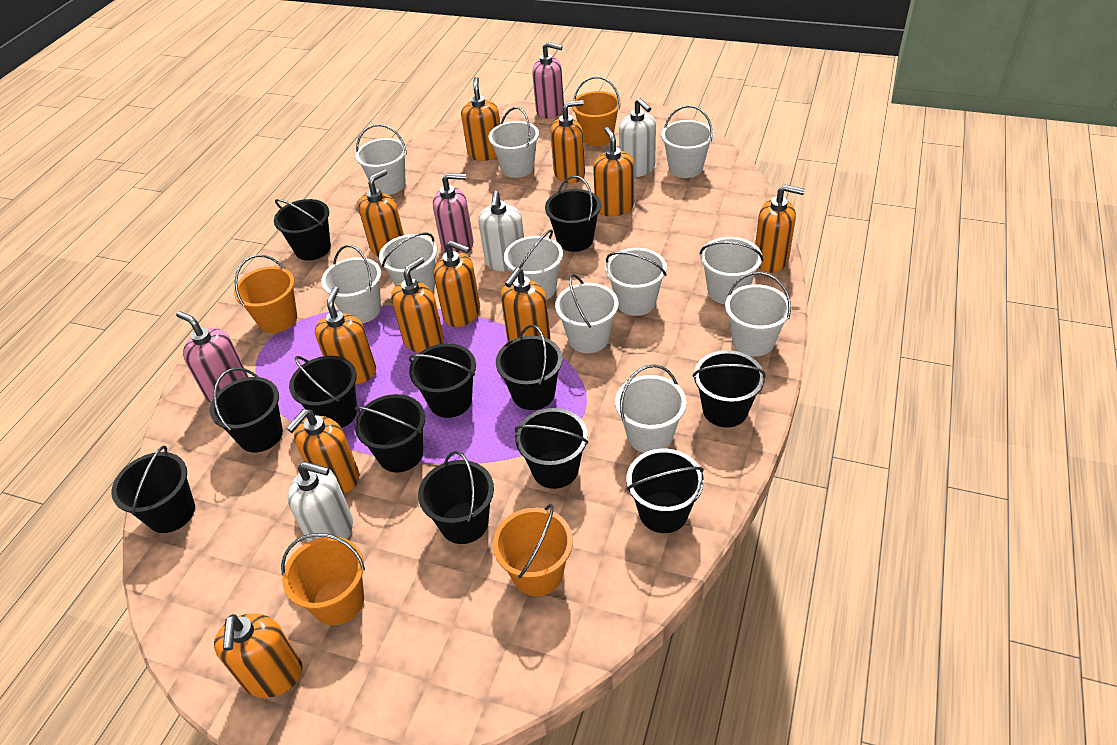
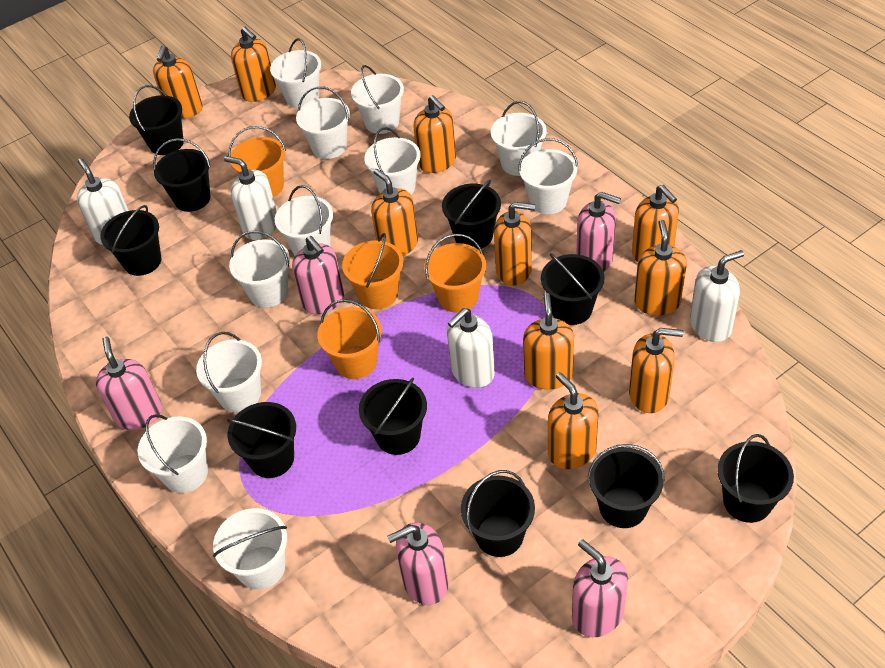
black bucket: 12 -> 10
orange soap dispenser: 11 -> 10
pink soap dispenser: 3 -> 5
white soap dispenser: 3 -> 4

